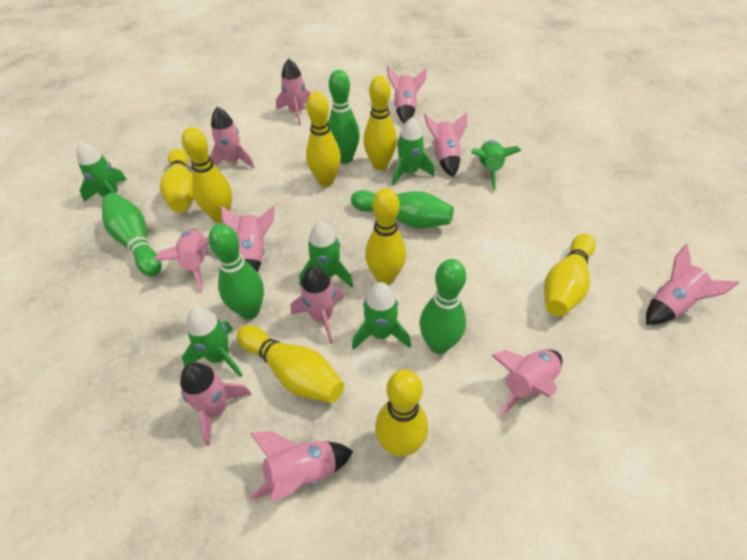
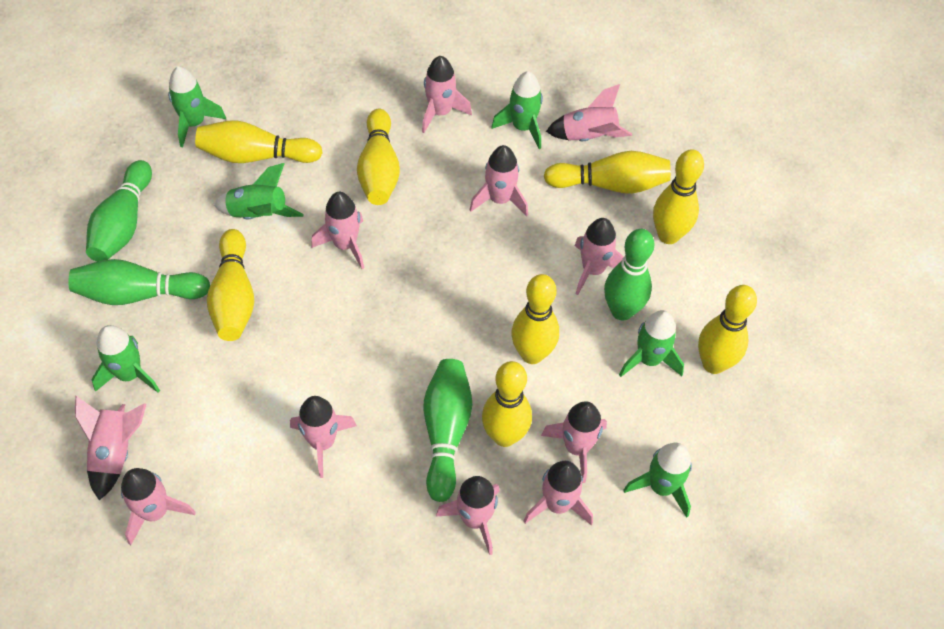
green bowling pin: 5 -> 4

